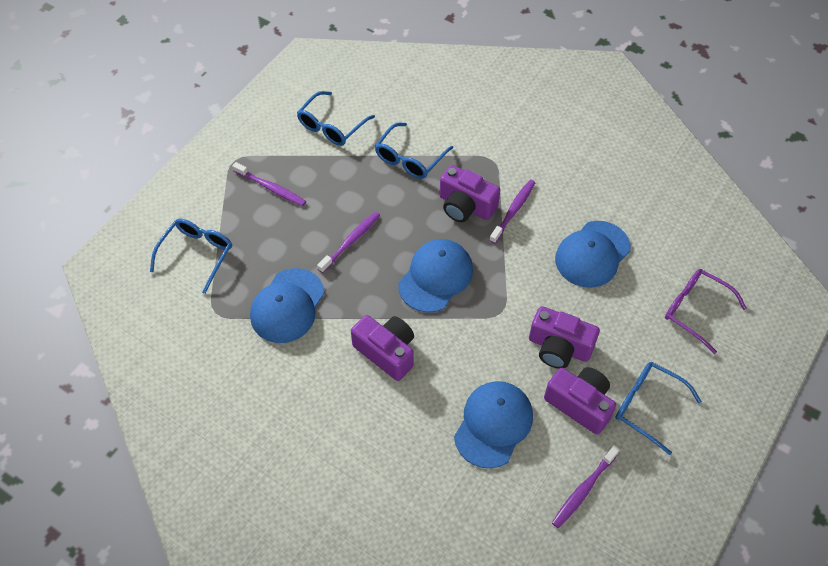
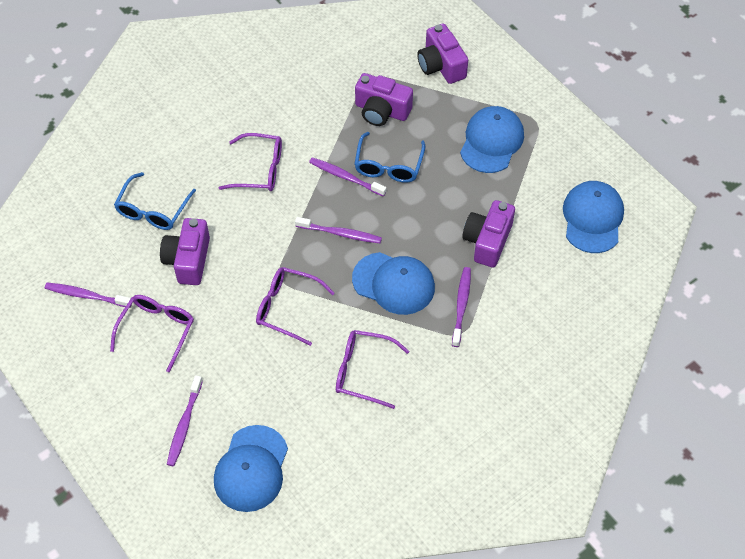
blue glasses: 4 -> 2
purple glasses: 1 -> 4
purple toothbrush: 4 -> 5

